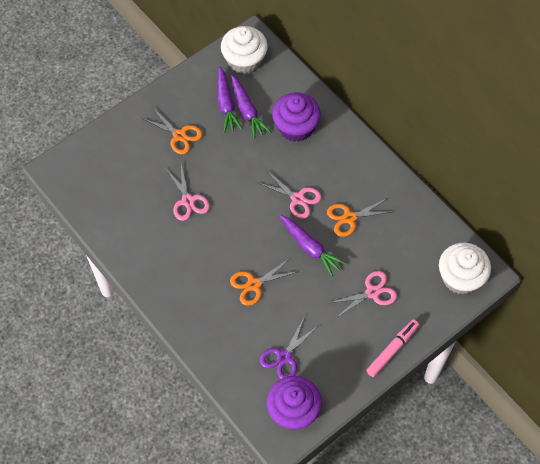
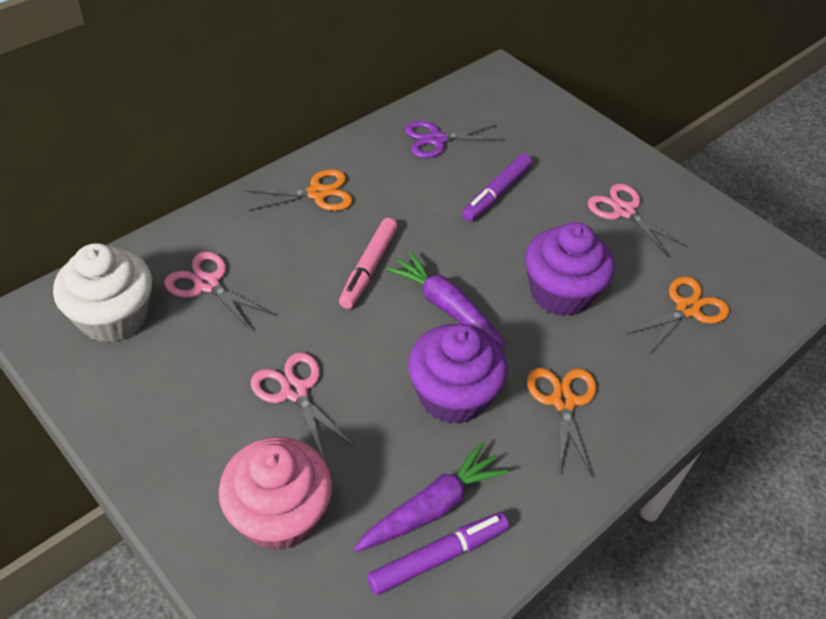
pink cupcake: 0 -> 1
purple carrot: 3 -> 2
purple marker: 0 -> 2
white cupcake: 2 -> 1

